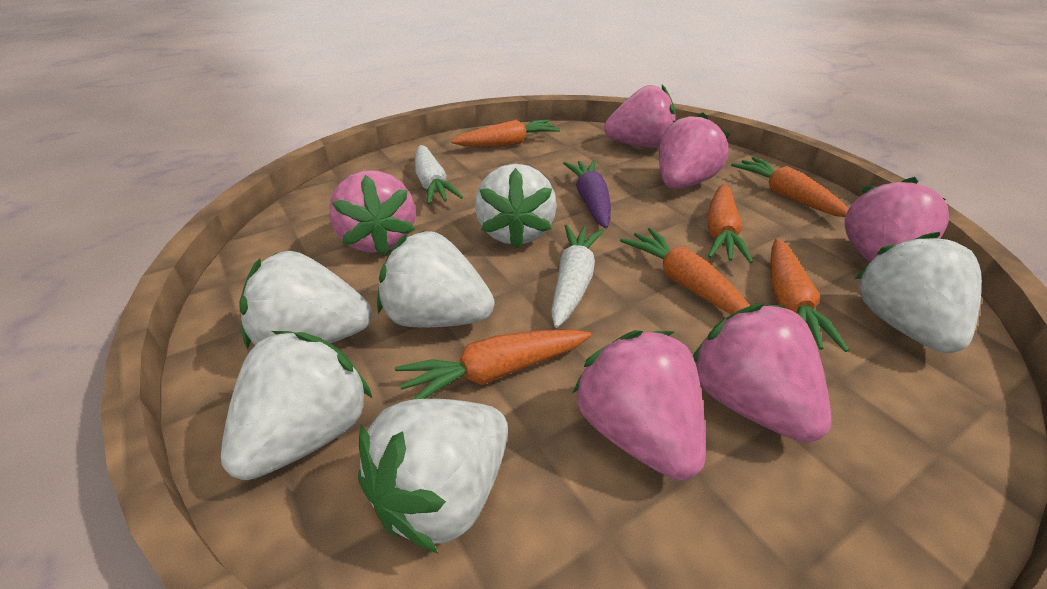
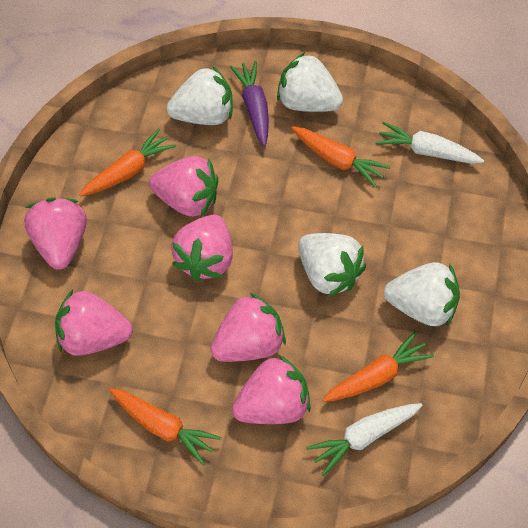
orange carrot: 6 -> 4
white strawberry: 6 -> 4

